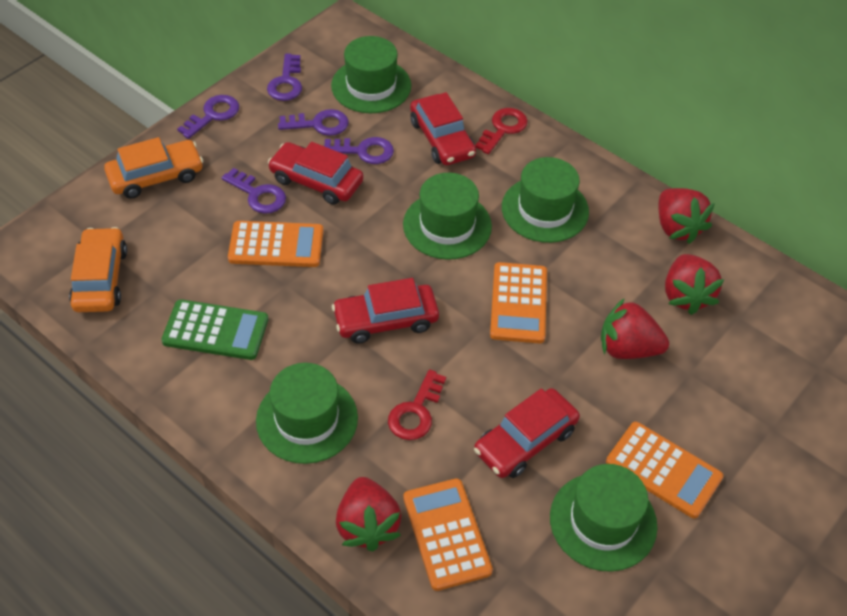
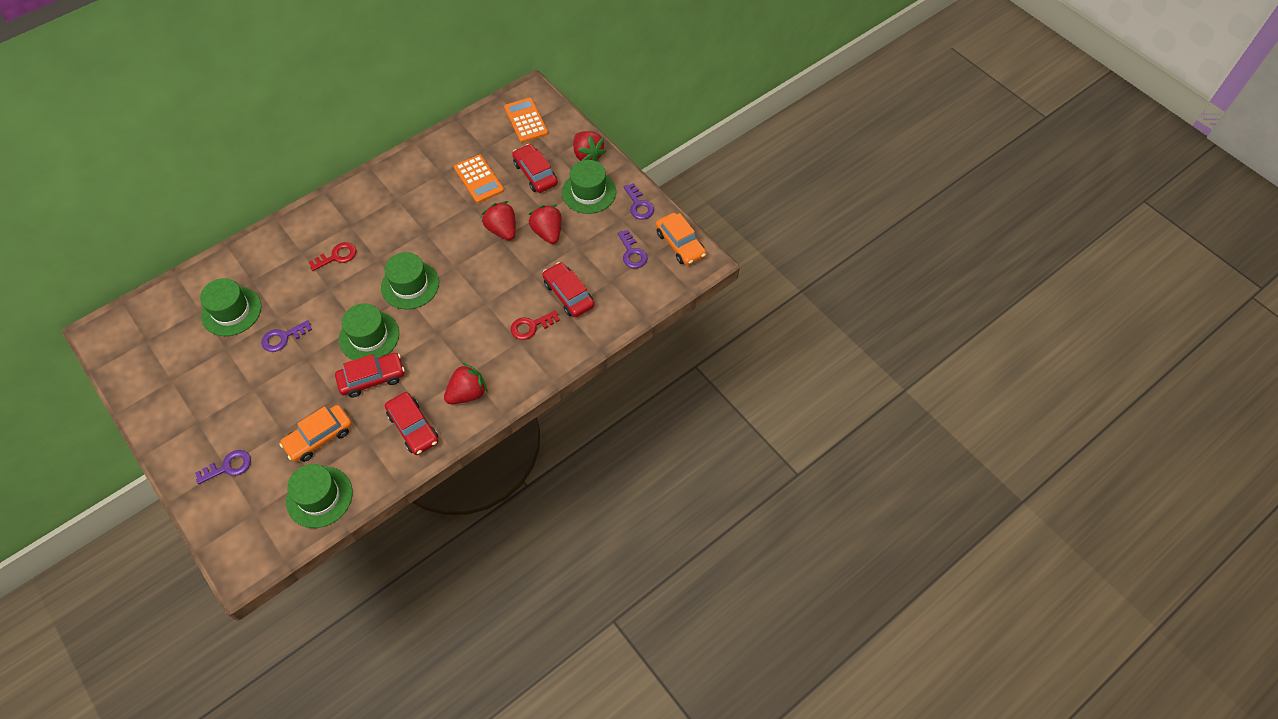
green calculator: 1 -> 0
orange calculator: 4 -> 2
purple key: 5 -> 4

